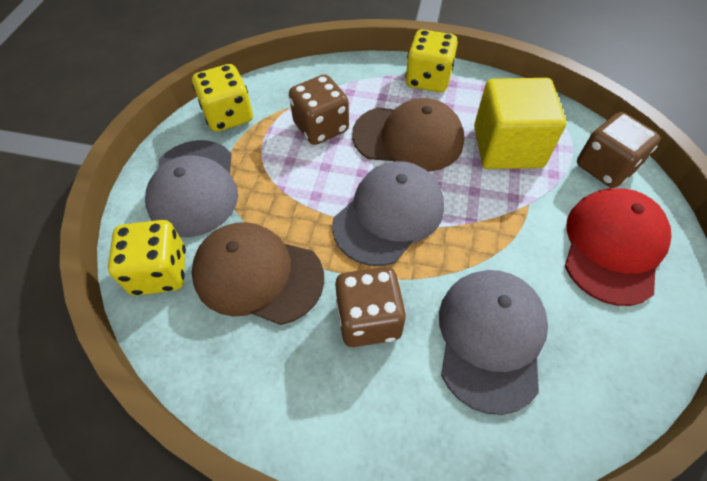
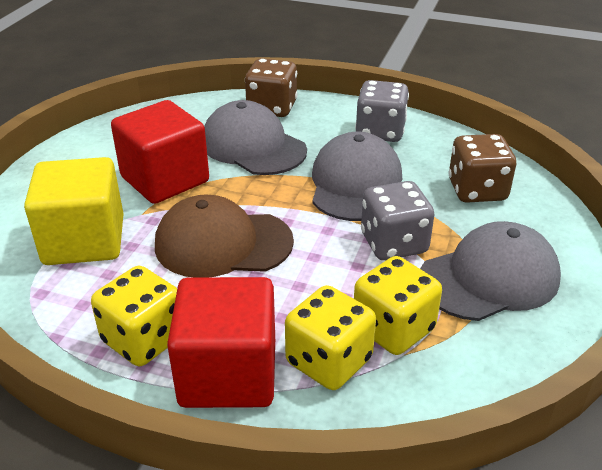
brown cap: 2 -> 1
brown dice: 3 -> 2
grey dice: 0 -> 2
red cap: 1 -> 0
red cube: 0 -> 2

